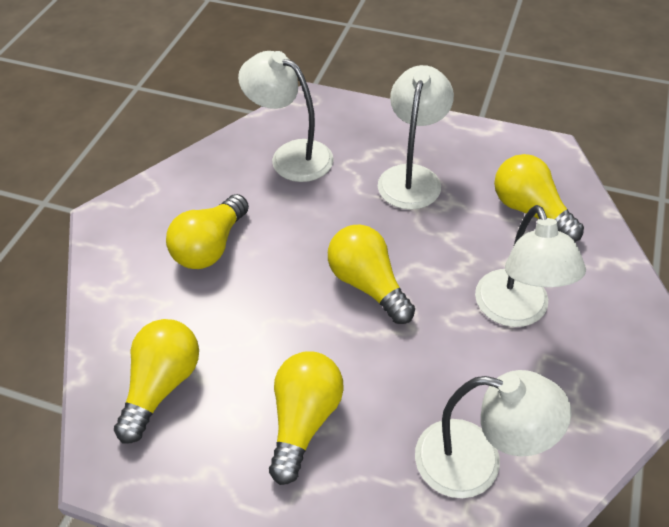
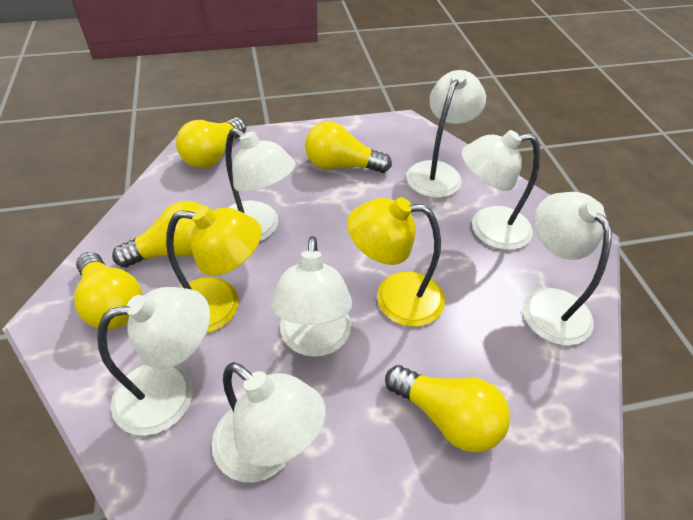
white lamp: 4 -> 7
yellow lamp: 0 -> 2

